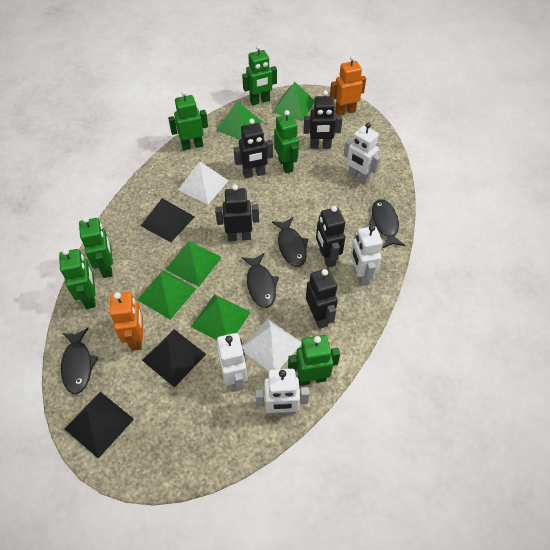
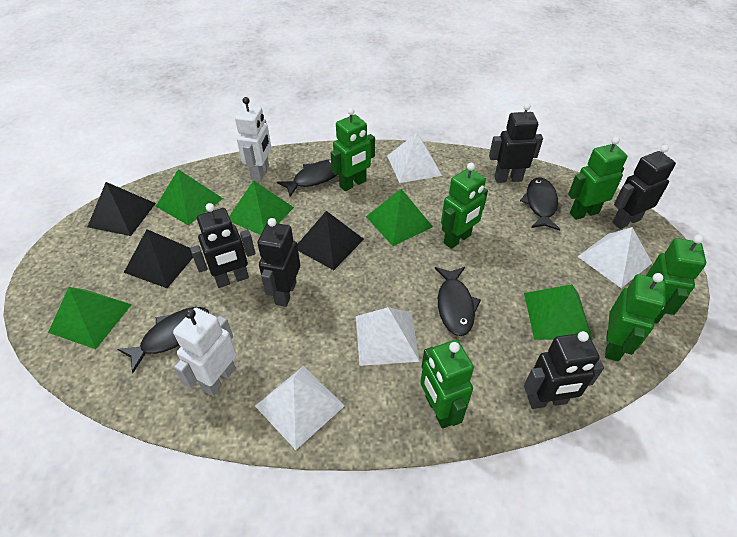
orange robot: 2 -> 0
white pyramid: 2 -> 4
white robot: 4 -> 2

